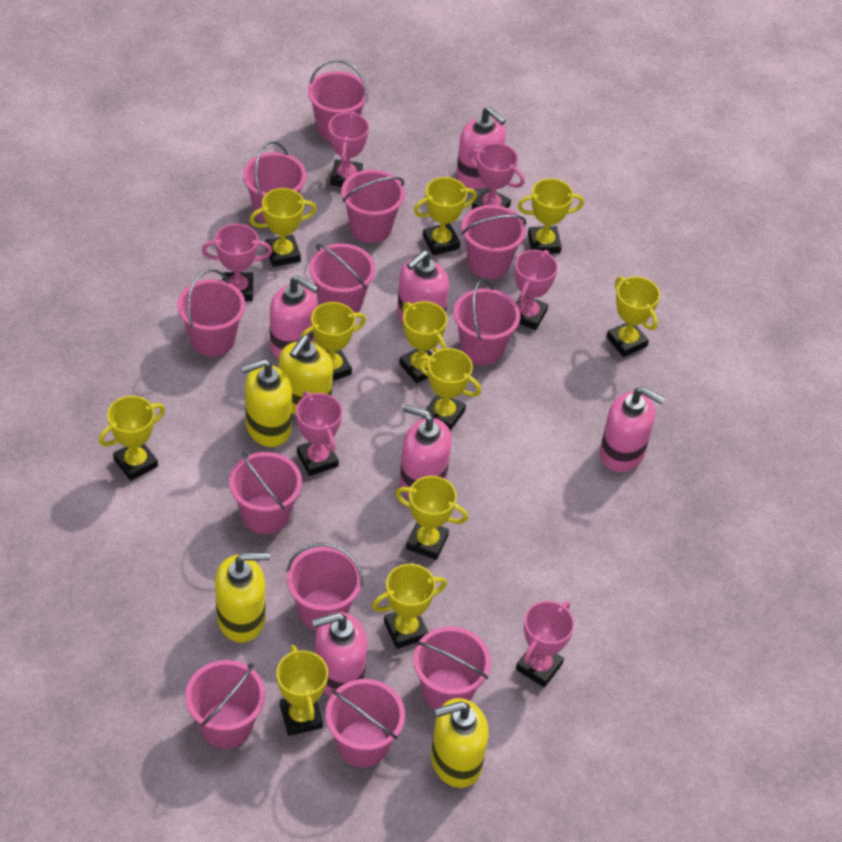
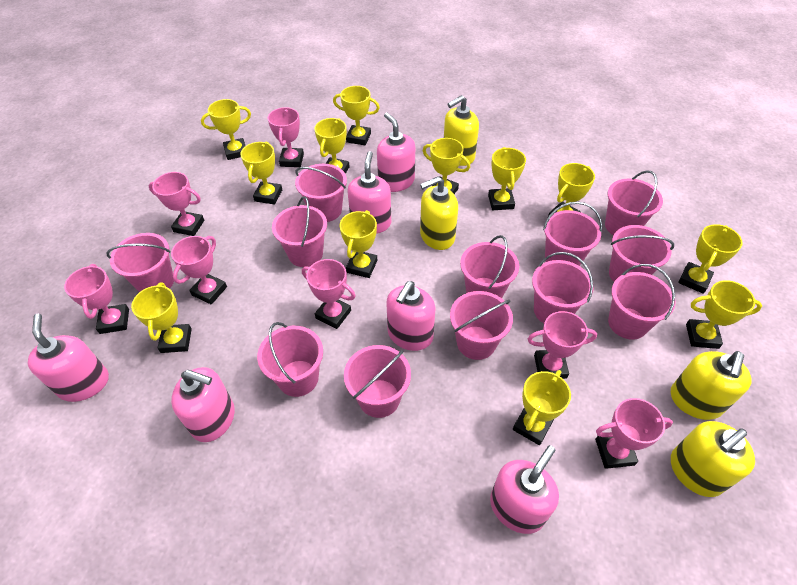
pink trophy: 6 -> 7
yellow trophy: 11 -> 12

